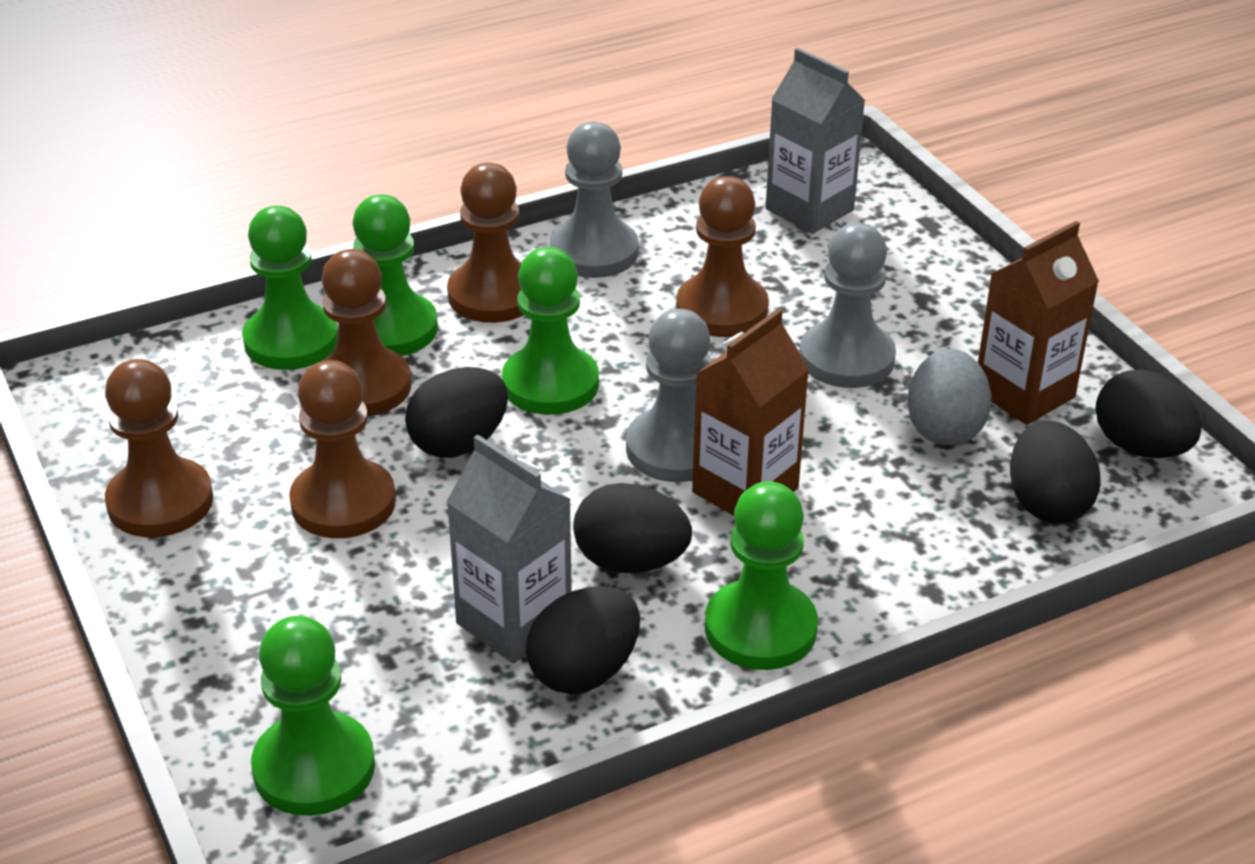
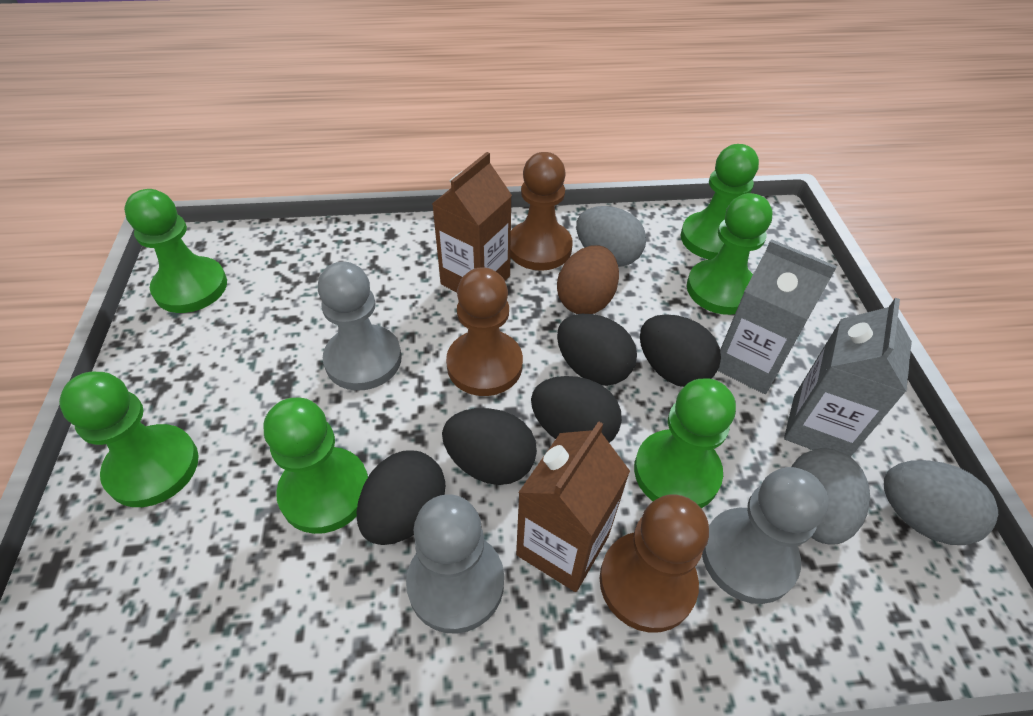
brown egg: 0 -> 1
brown pawn: 5 -> 3
green pawn: 5 -> 6
grey egg: 1 -> 3

